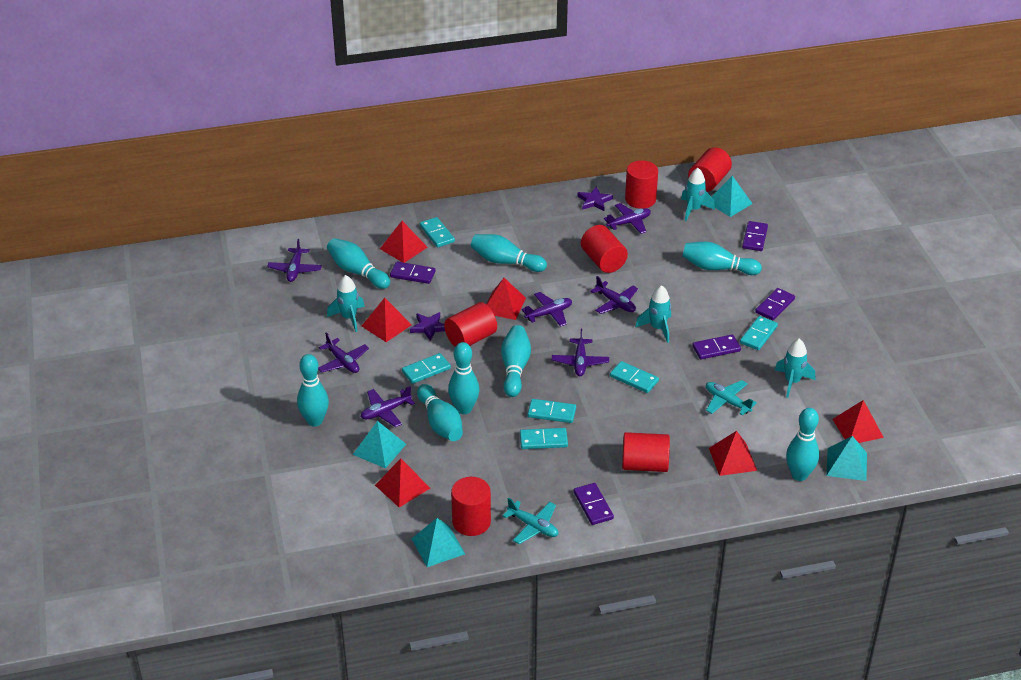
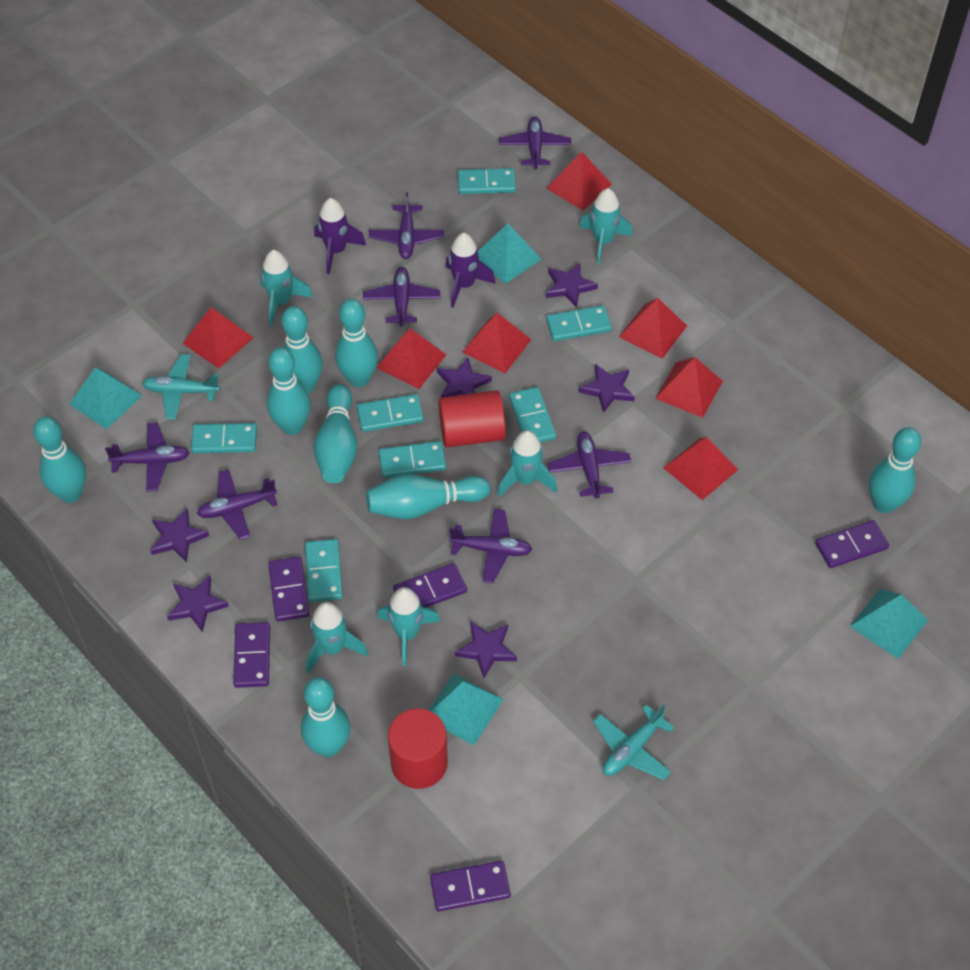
purple rocket: 0 -> 2
purple star: 2 -> 6
red cylinder: 6 -> 2
red pyramid: 6 -> 7
turquoise domino: 6 -> 7
turquoise rocket: 4 -> 5

